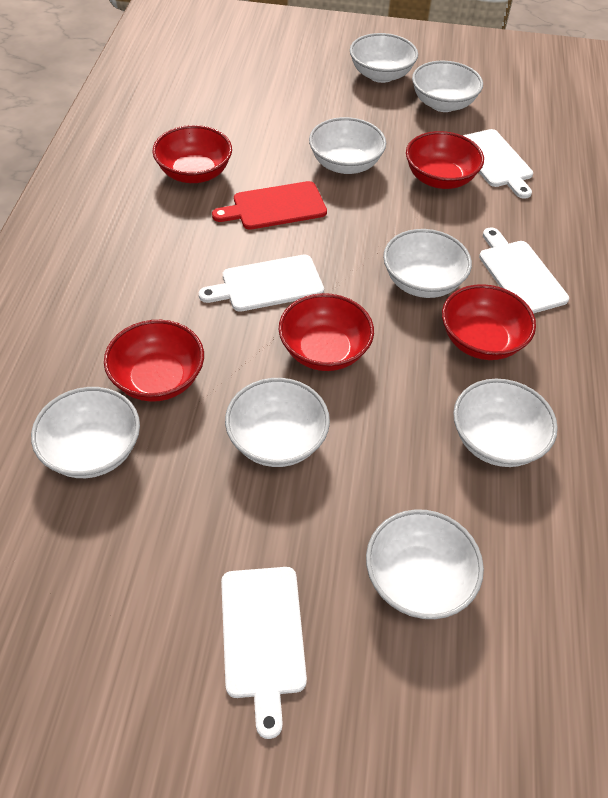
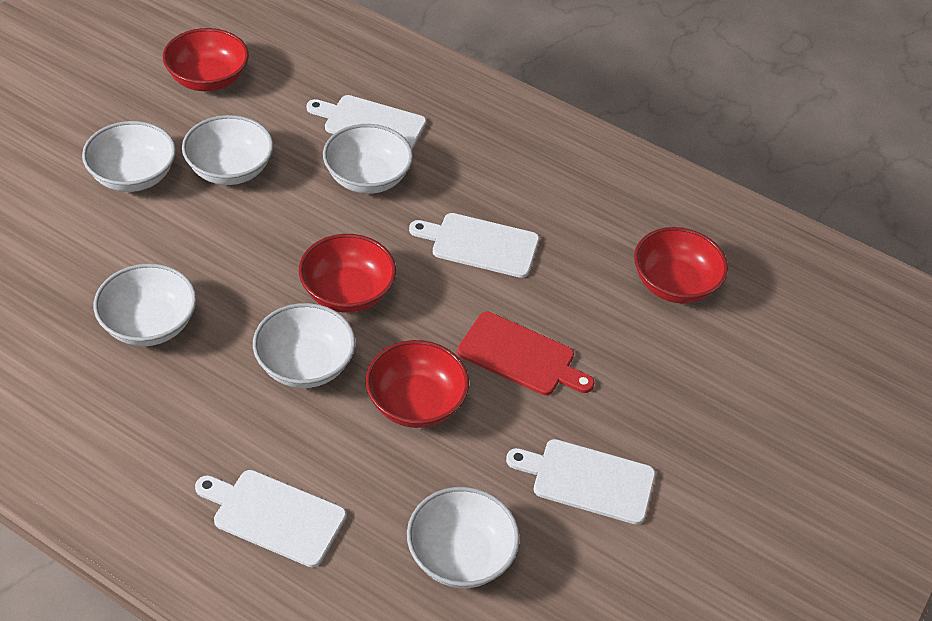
red bowl: 5 -> 4
white bowl: 8 -> 6

